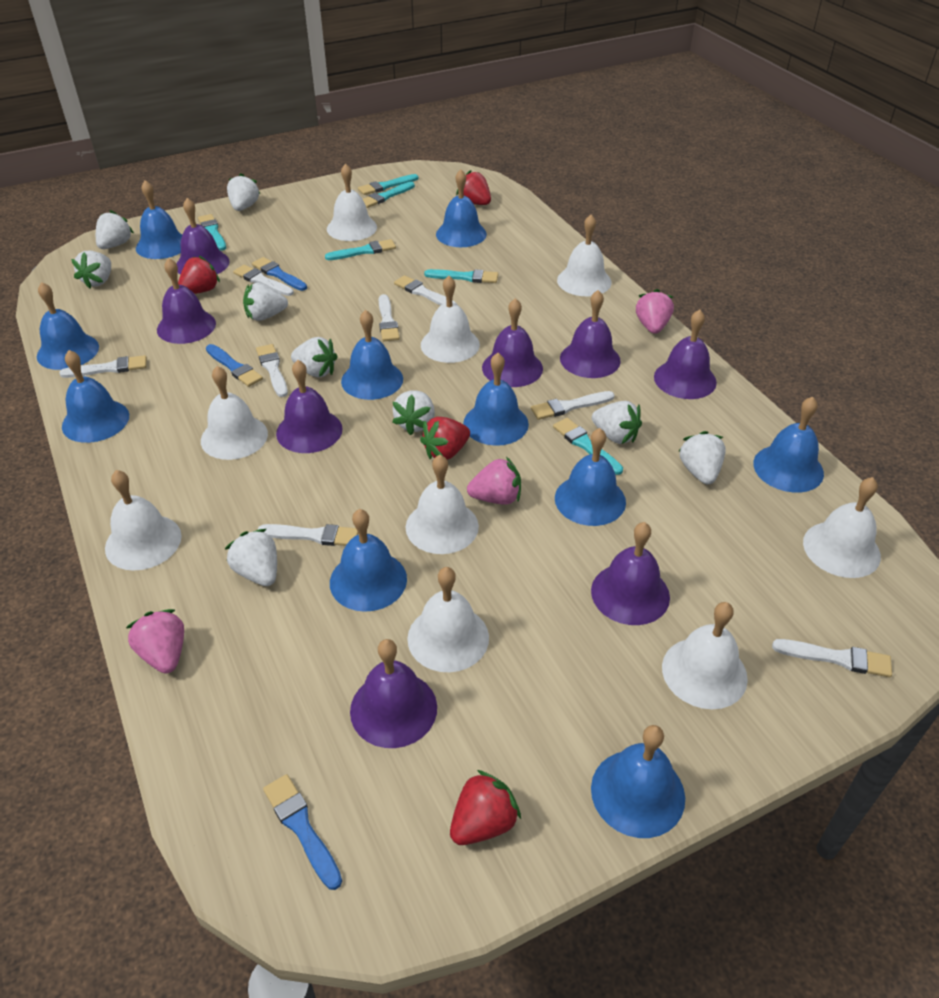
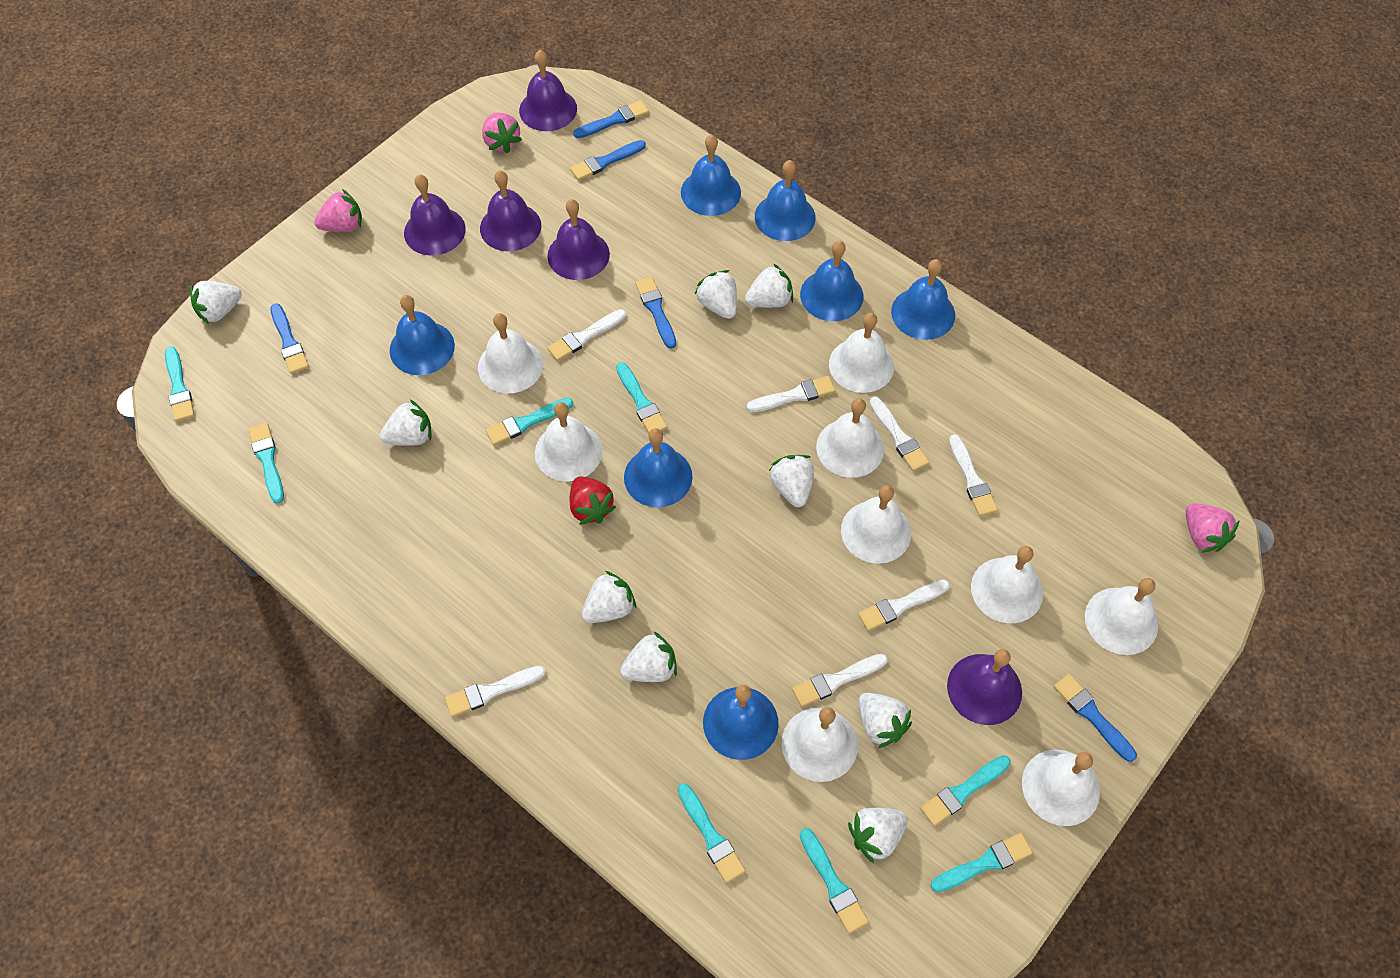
blue bell: 10 -> 7
blue brush: 3 -> 5
purple bell: 8 -> 5
red strawberry: 4 -> 1
turquoise brush: 6 -> 8
white brush: 8 -> 7

